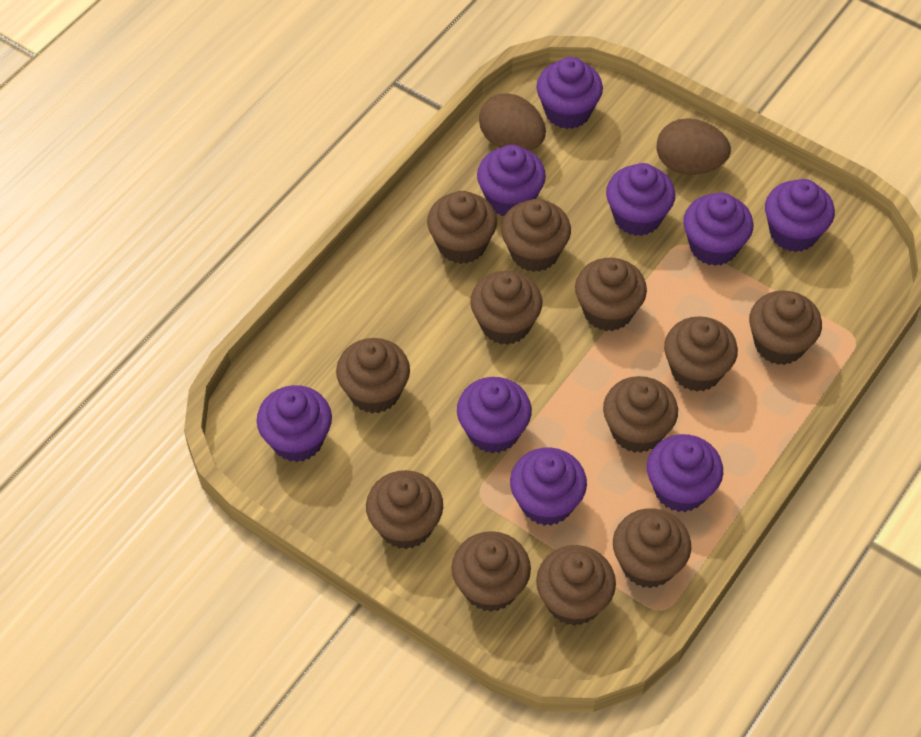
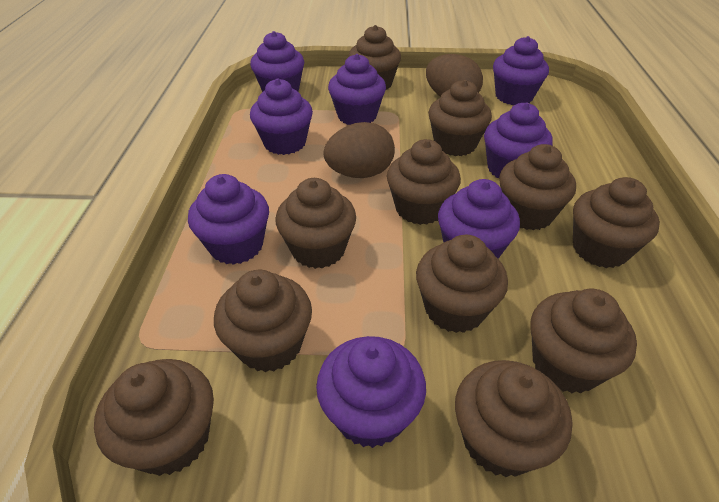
brown cupcake: 12 -> 11
purple cupcake: 9 -> 8

